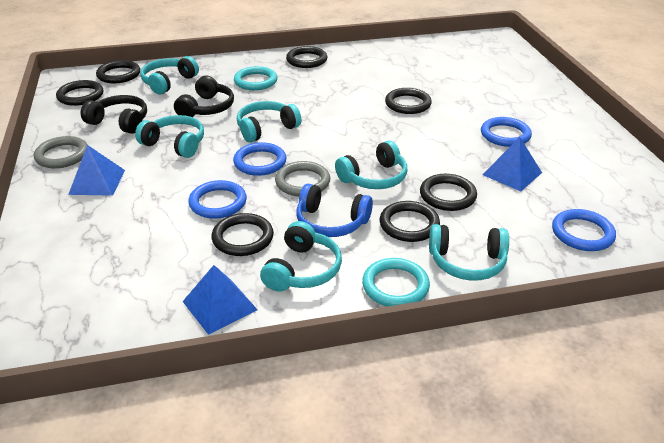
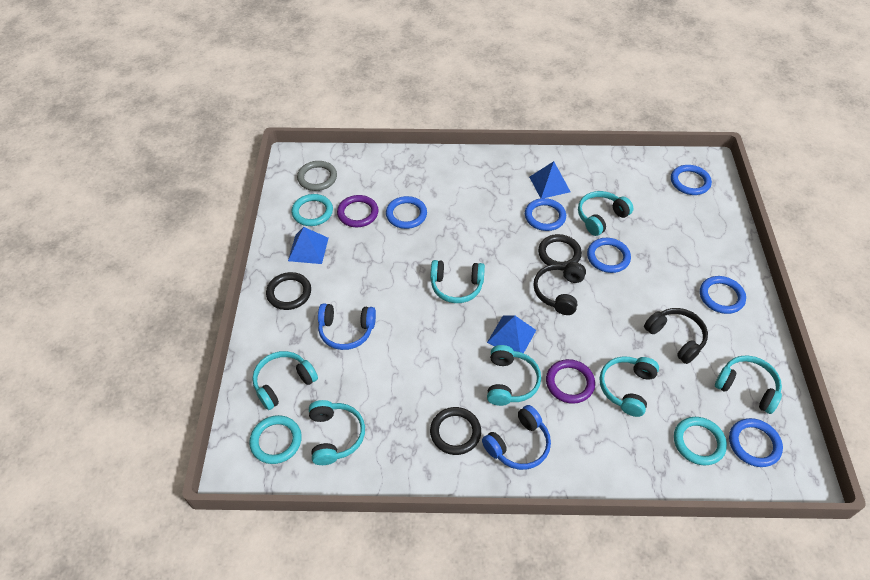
black ring: 7 -> 3
blue headphones: 1 -> 2
blue ring: 4 -> 6
grey ring: 2 -> 1
purple ring: 0 -> 2
turquoise headphones: 6 -> 7
turquoise ring: 2 -> 3

